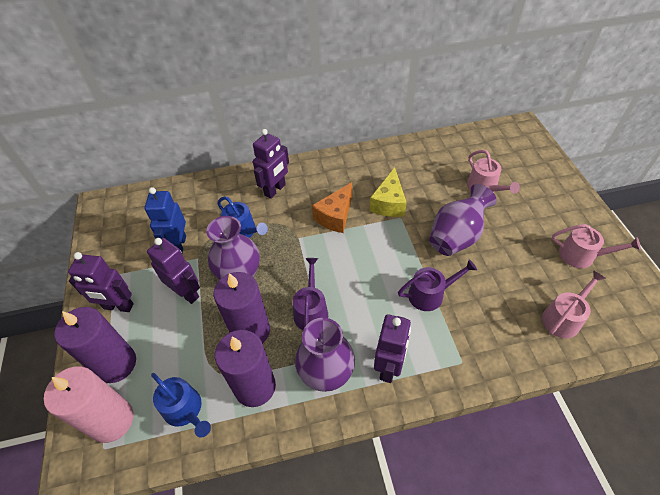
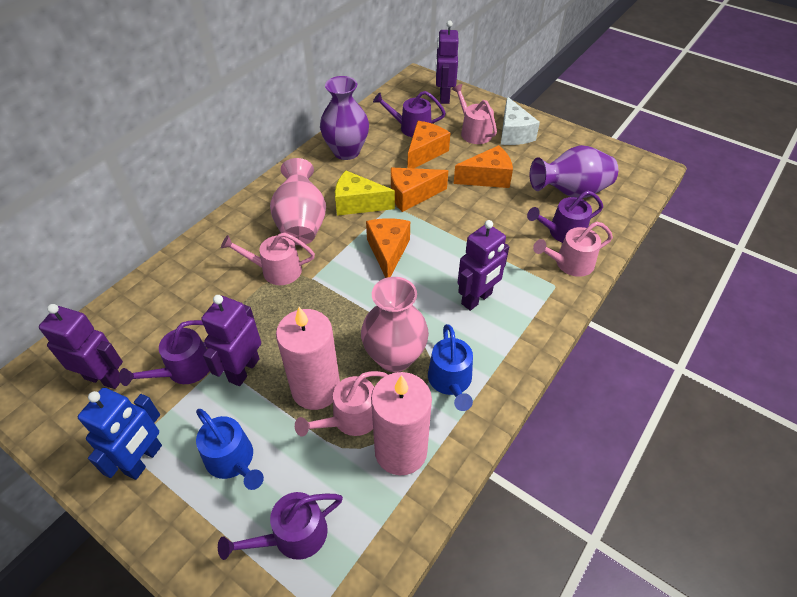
orange cheese: 1 -> 4
pink candle: 1 -> 2
pink vase: 0 -> 2
pink watering can: 3 -> 4
purple candle: 3 -> 0
purple vase: 3 -> 2
purple watering can: 2 -> 4
white cheese: 0 -> 1

